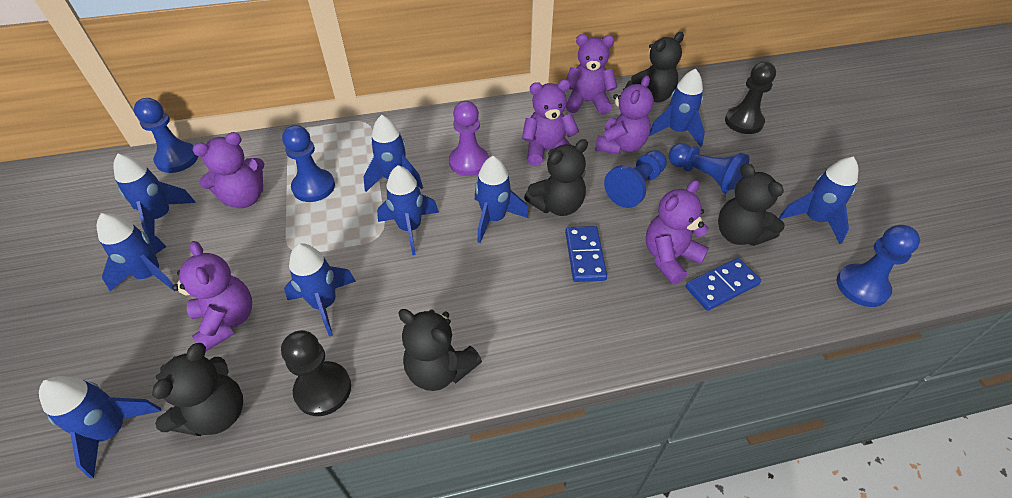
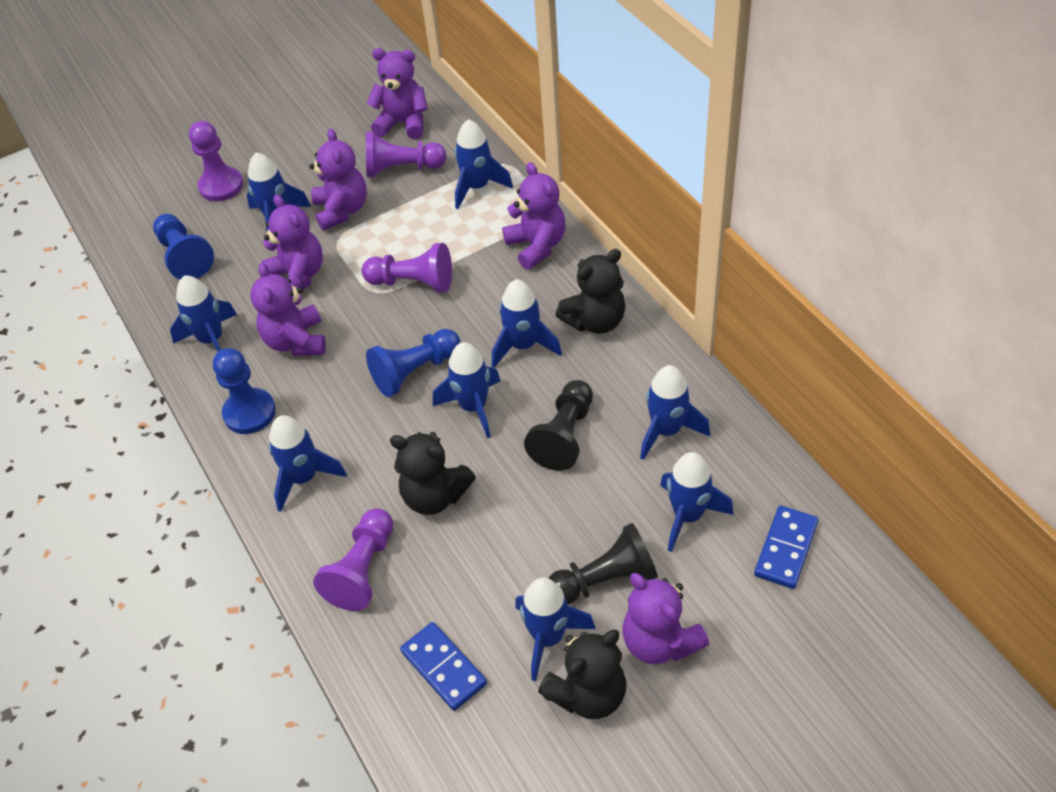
black teddy bear: 5 -> 3
blue pawn: 5 -> 3
purple pawn: 1 -> 4

